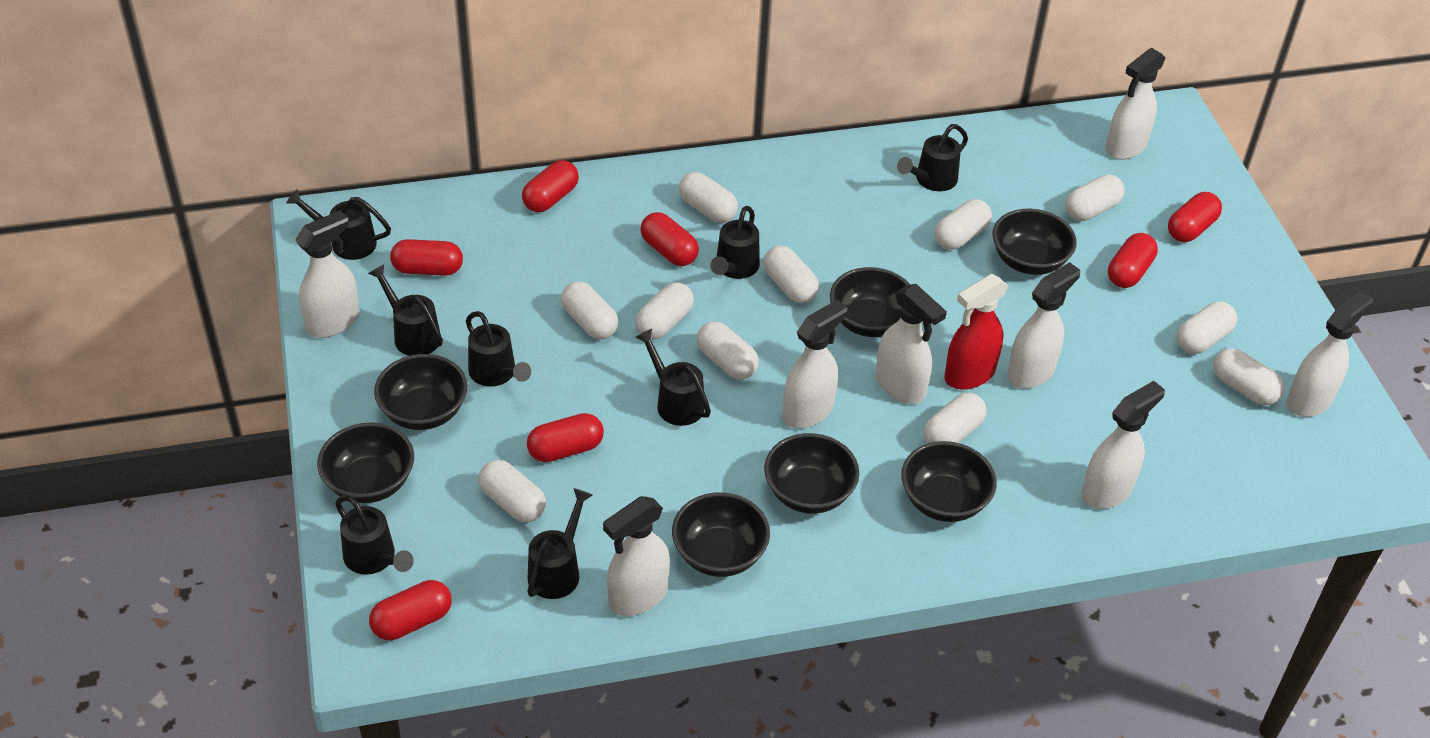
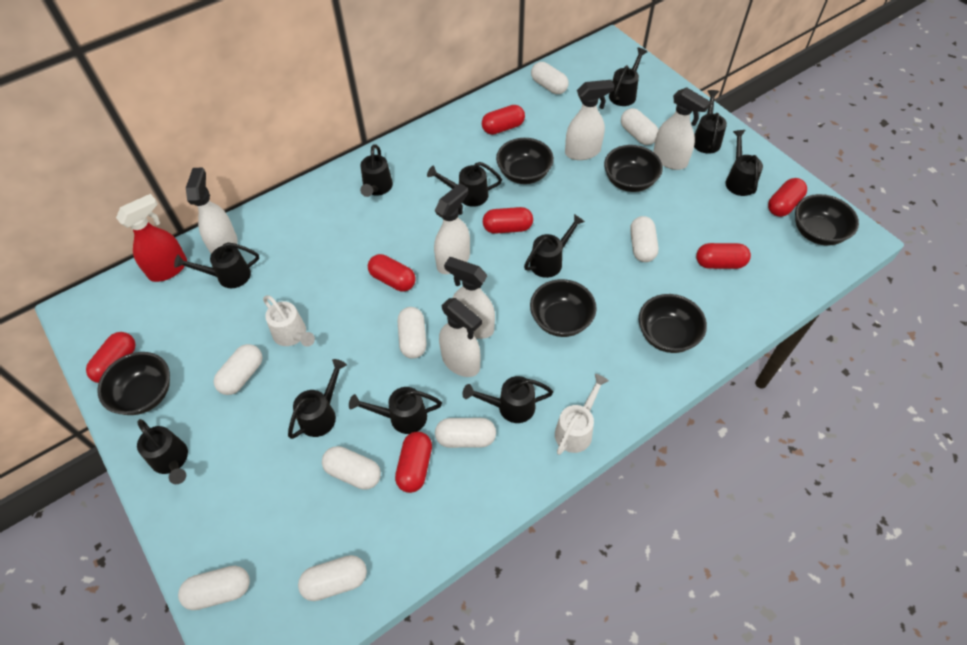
black bowl: 7 -> 6
black watering can: 8 -> 11
white capsule: 11 -> 9
white spray bottle: 8 -> 6
white watering can: 0 -> 2

